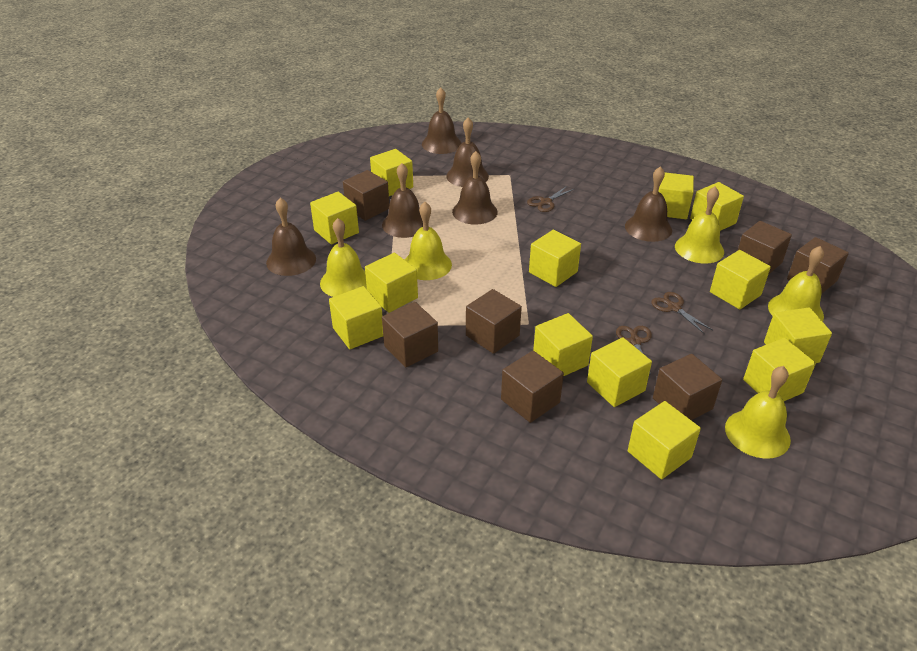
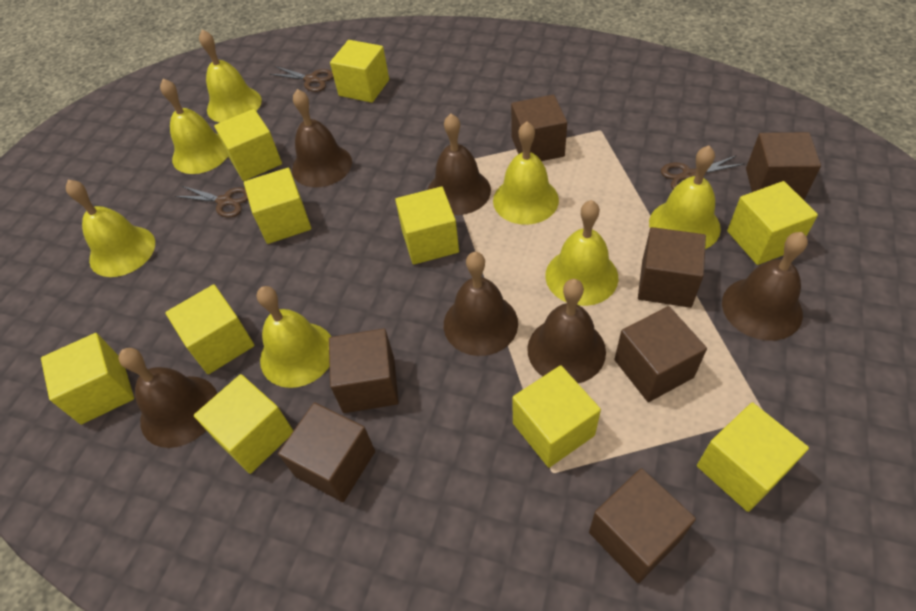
yellow bell: 5 -> 7
yellow cube: 13 -> 10

